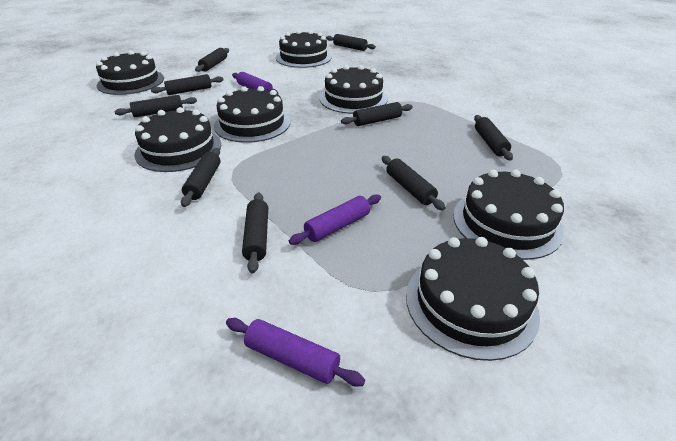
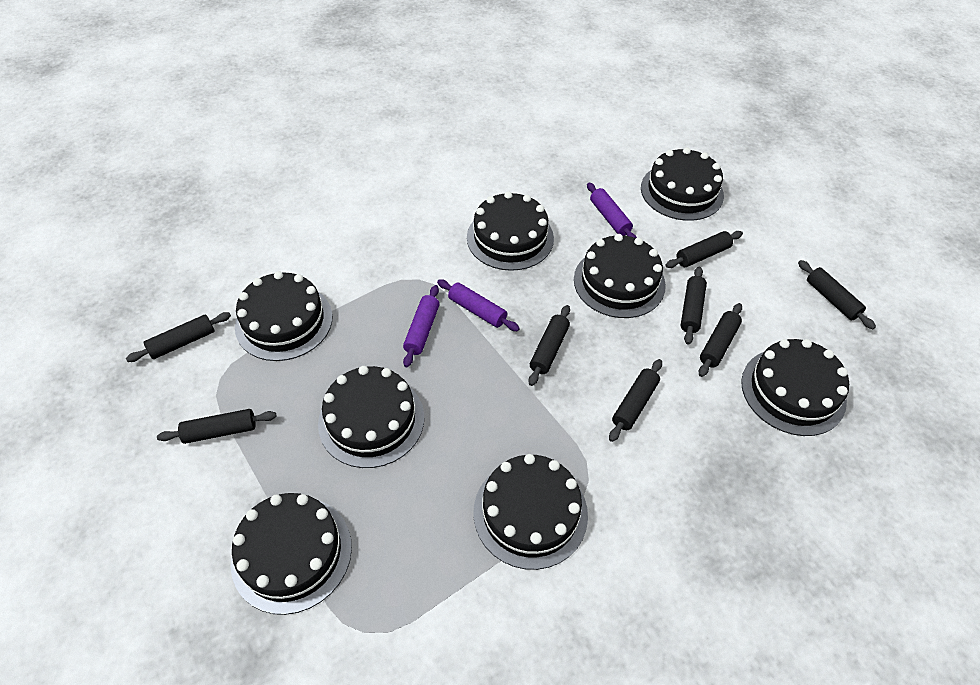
black cake: 7 -> 8
black rolling pin: 9 -> 8

